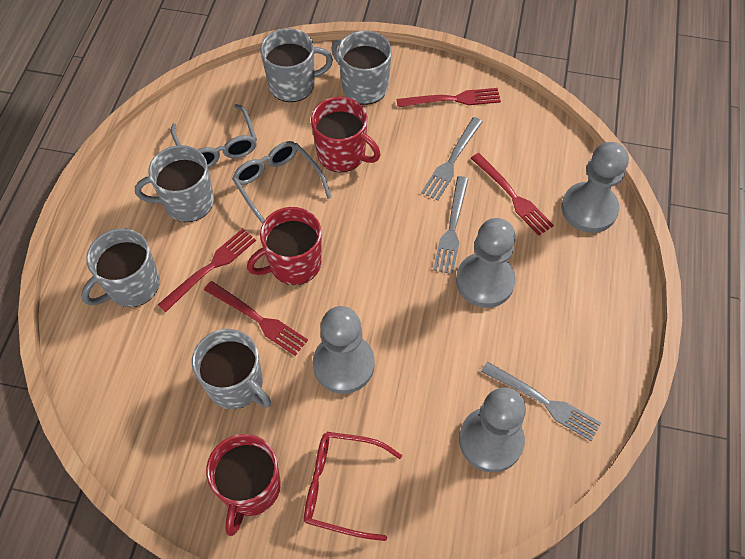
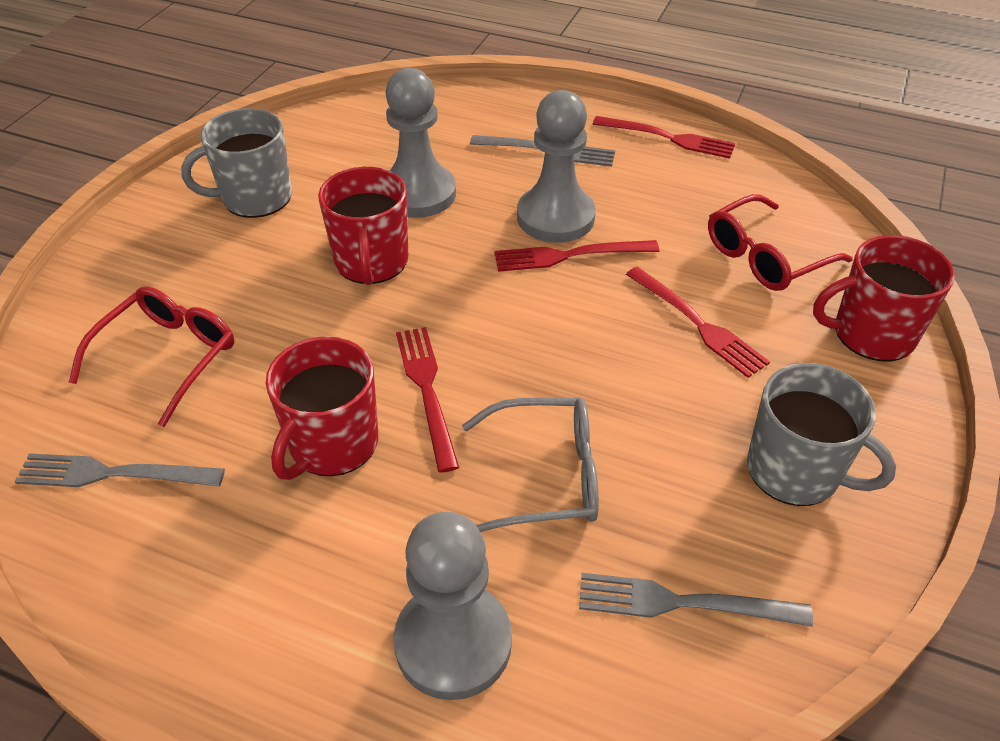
grey glasses: 2 -> 1
grey mug: 5 -> 2
grey pawn: 4 -> 3
red glasses: 1 -> 2

